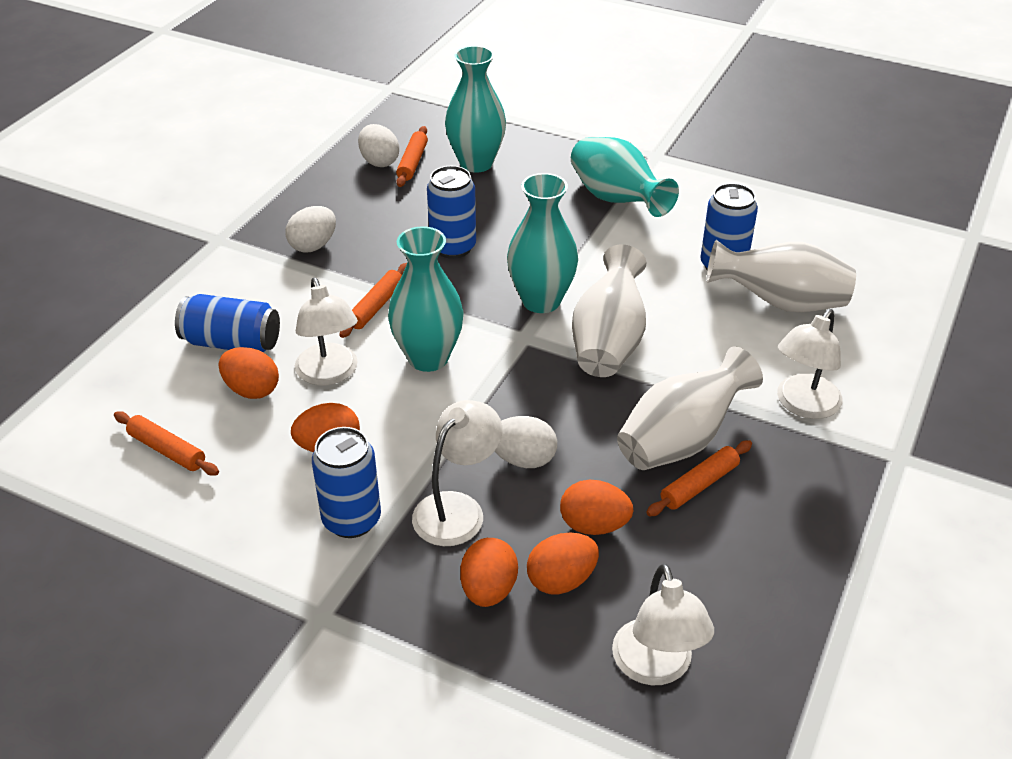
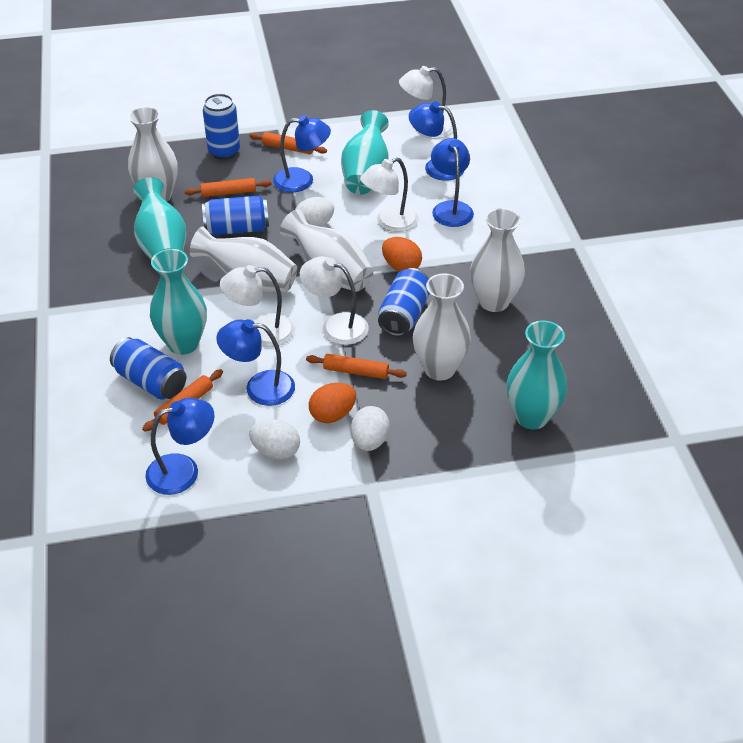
blue lamp: 0 -> 5
orange egg: 5 -> 2
white vase: 3 -> 5

